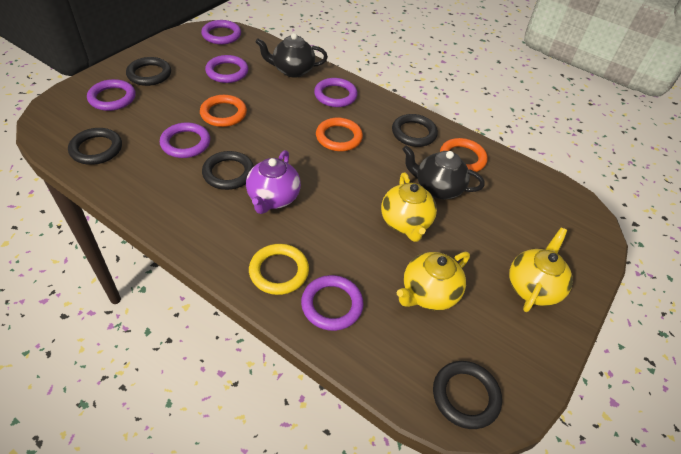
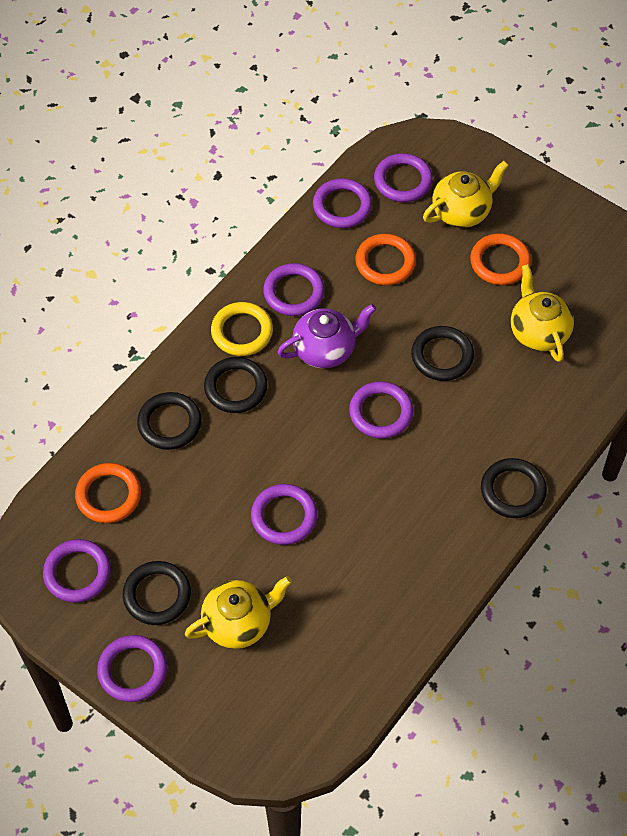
black teapot: 2 -> 0
purple ring: 6 -> 7

